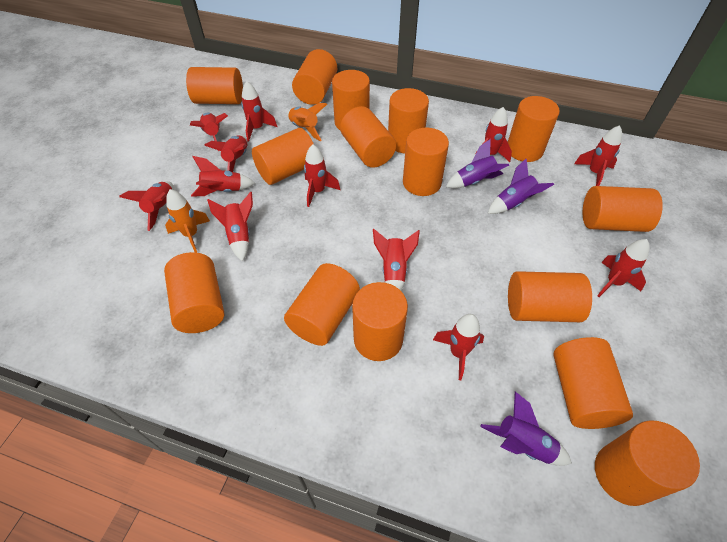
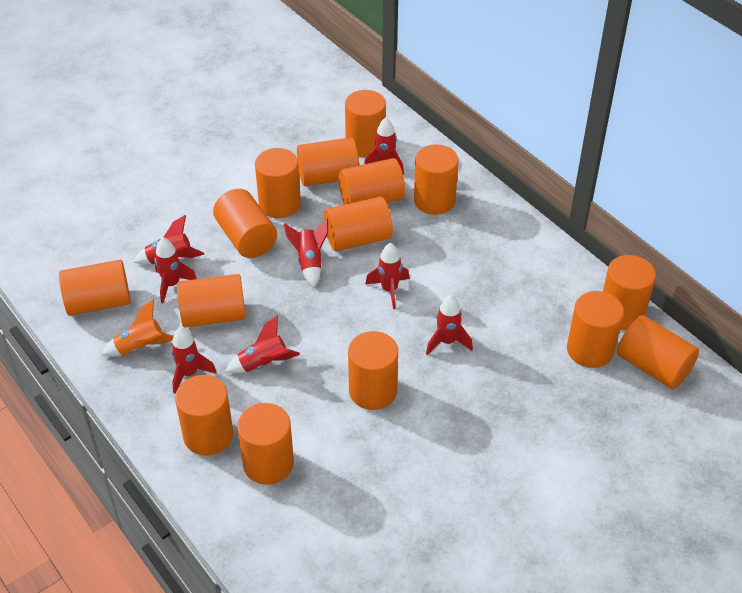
orange rocket: 2 -> 1
purple rocket: 3 -> 0
red rocket: 12 -> 8

